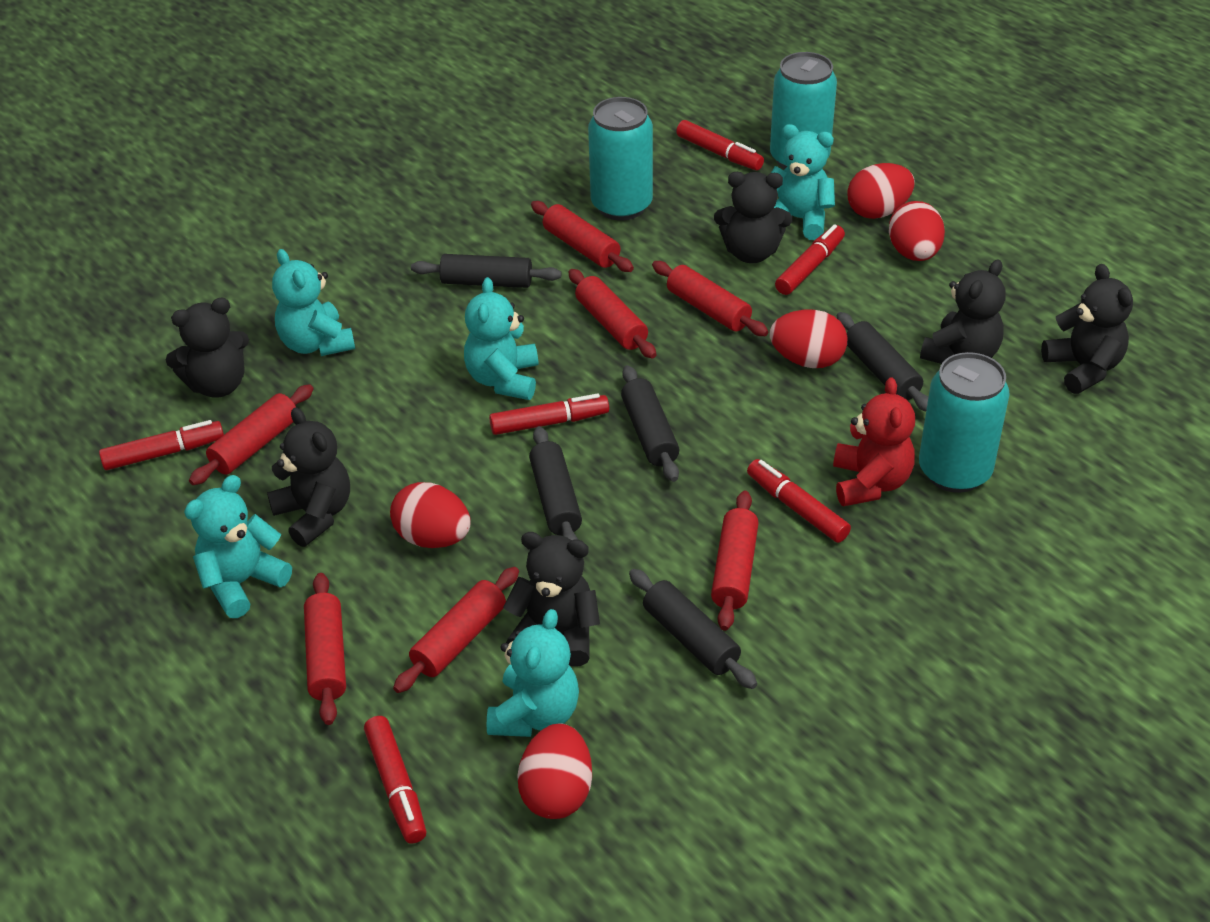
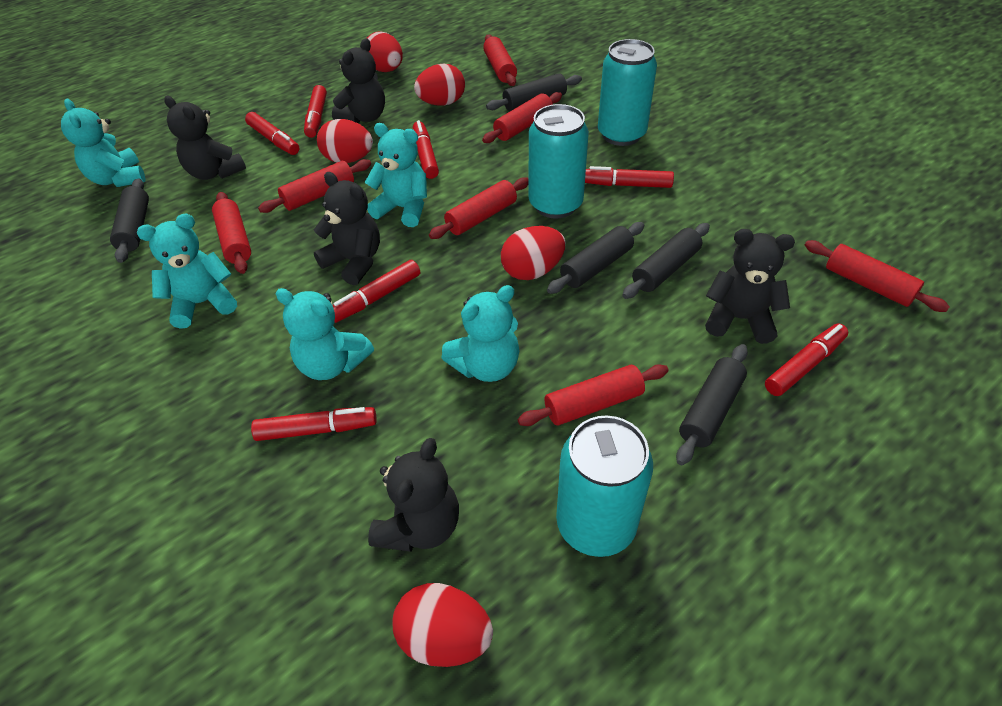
black teddy bear: 6 -> 5
red marker: 6 -> 7
red teddy bear: 1 -> 0

